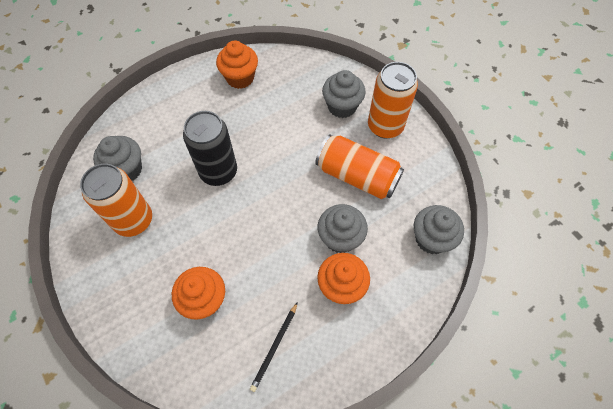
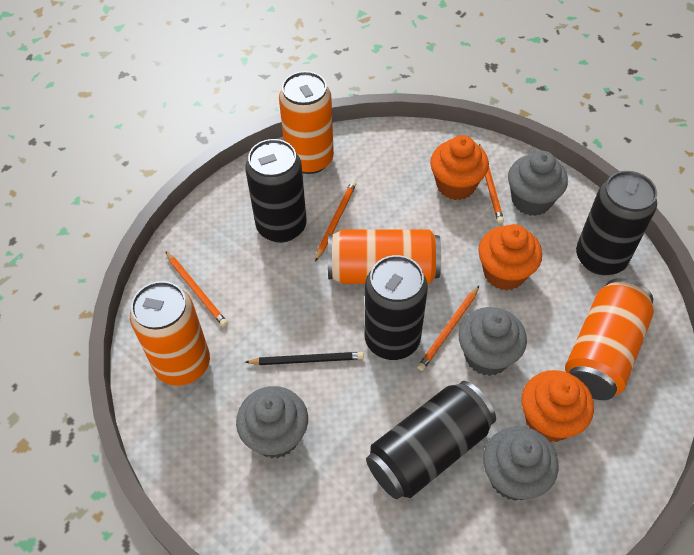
black can: 1 -> 4
orange can: 3 -> 4
orange pencil: 0 -> 4

